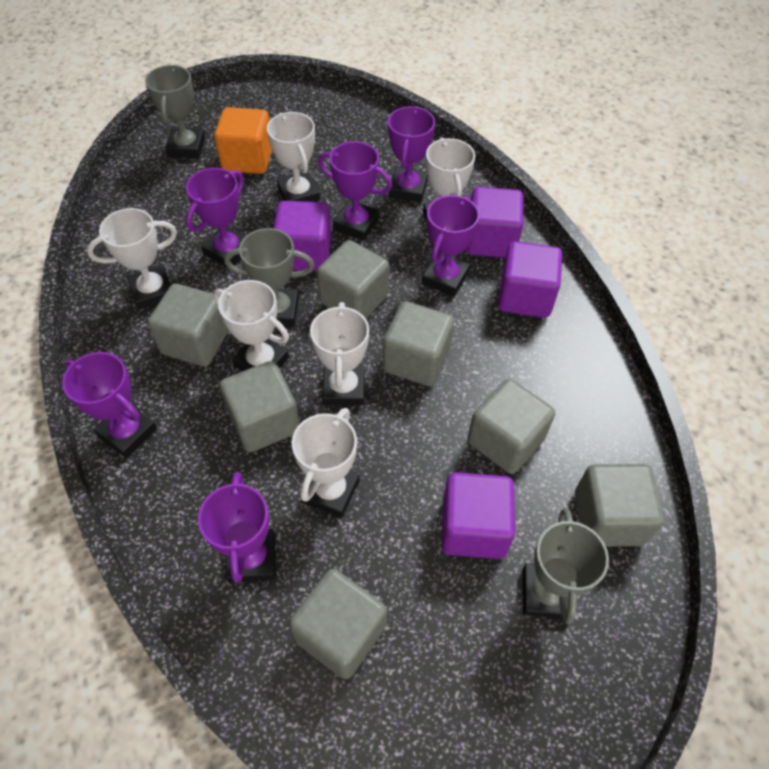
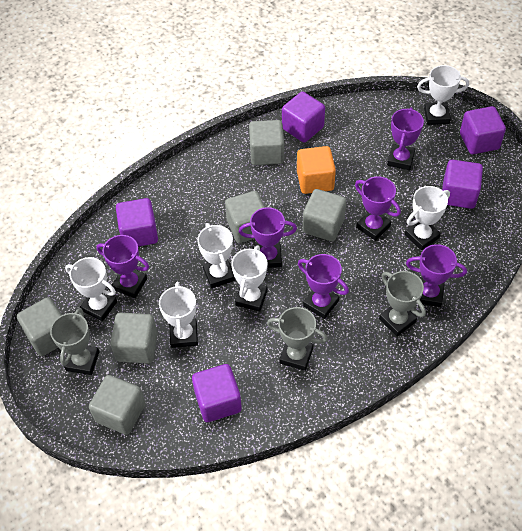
grey cube: 7 -> 6
purple cube: 4 -> 5

